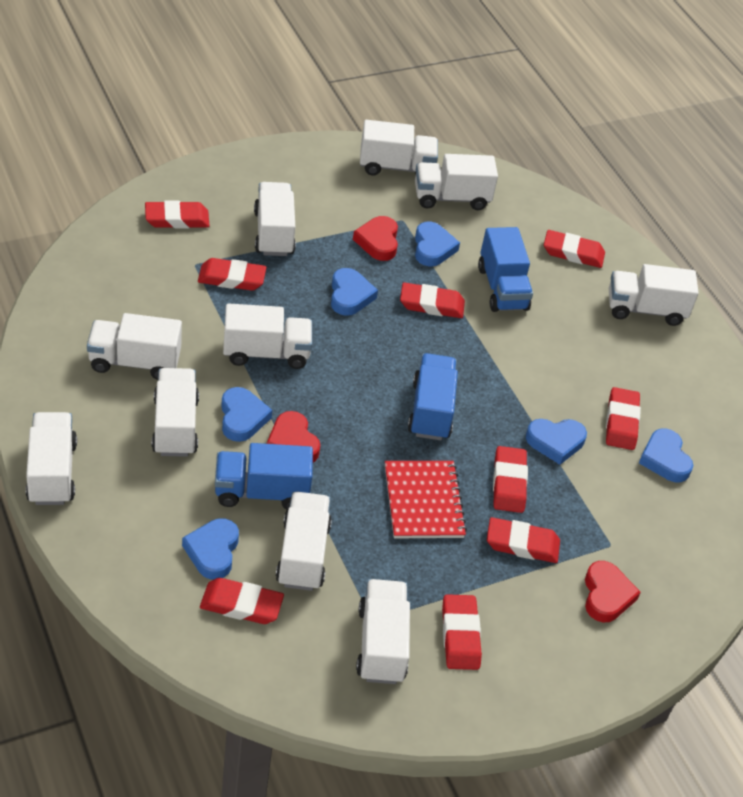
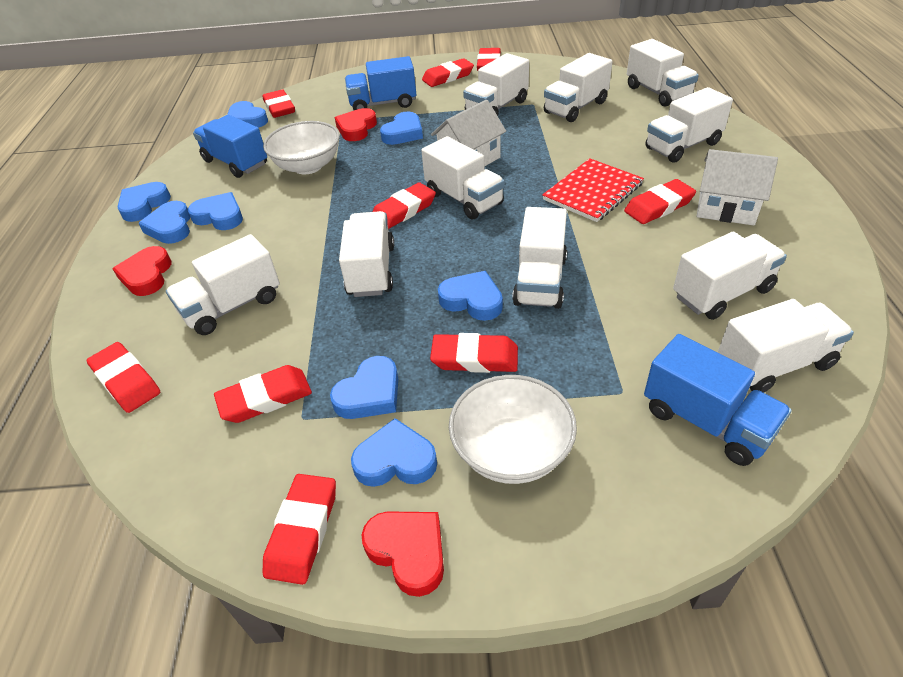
blue heart: 6 -> 8
white bowl: 0 -> 2
white house: 0 -> 2

